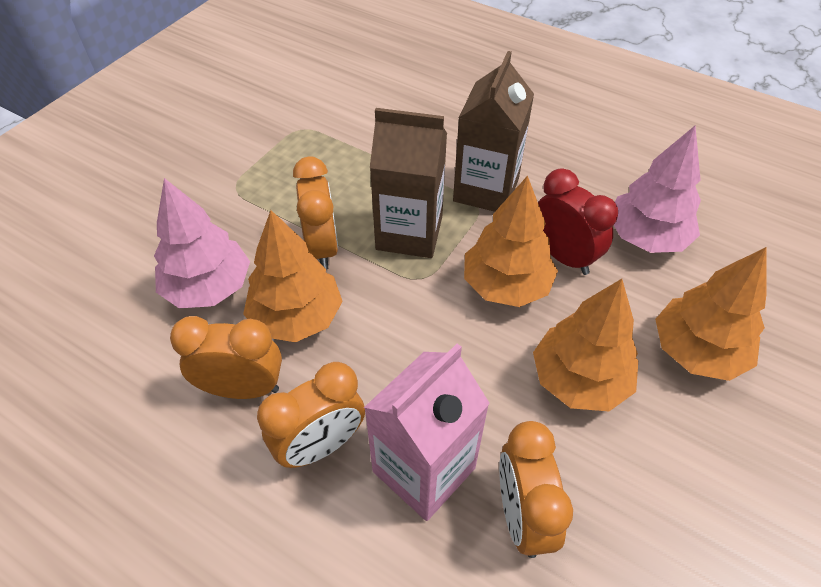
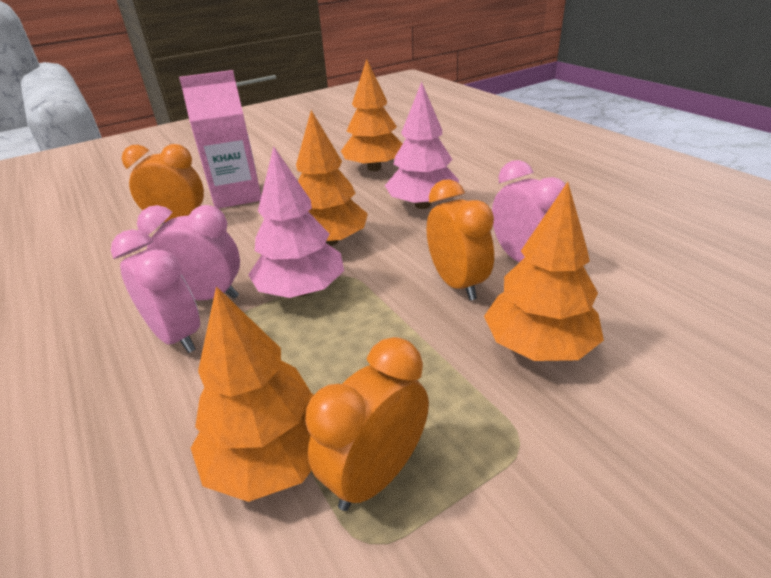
brown carton: 2 -> 0
orange clock: 4 -> 3
pink clock: 0 -> 3
red clock: 1 -> 0

